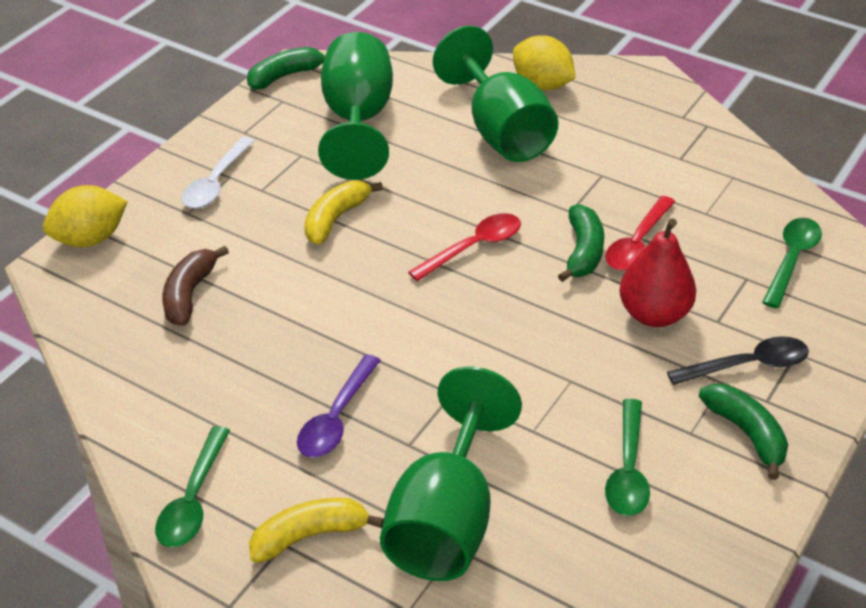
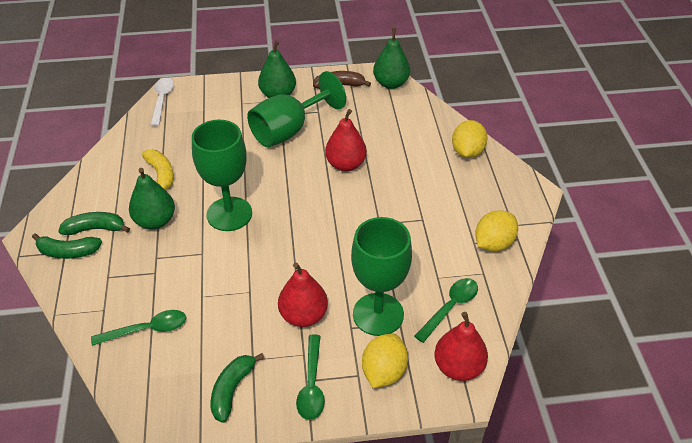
black spoon: 1 -> 0
green pear: 0 -> 3
purple spoon: 1 -> 0
red pear: 1 -> 3
red spoon: 2 -> 0
yellow banana: 2 -> 1
yellow lemon: 2 -> 3

